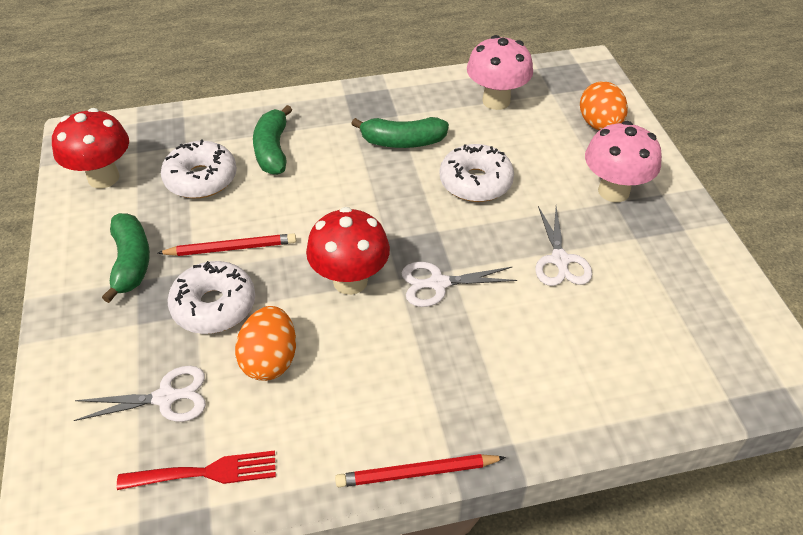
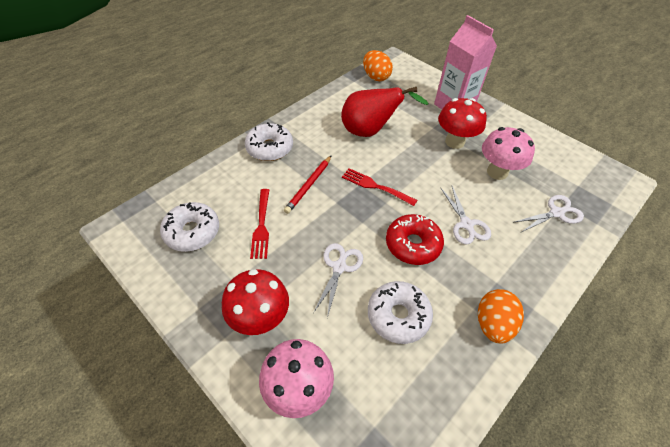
green banana: 3 -> 0
pink carton: 0 -> 1
red donut: 0 -> 1
red fork: 1 -> 2
red pear: 0 -> 1
red pencil: 2 -> 1

